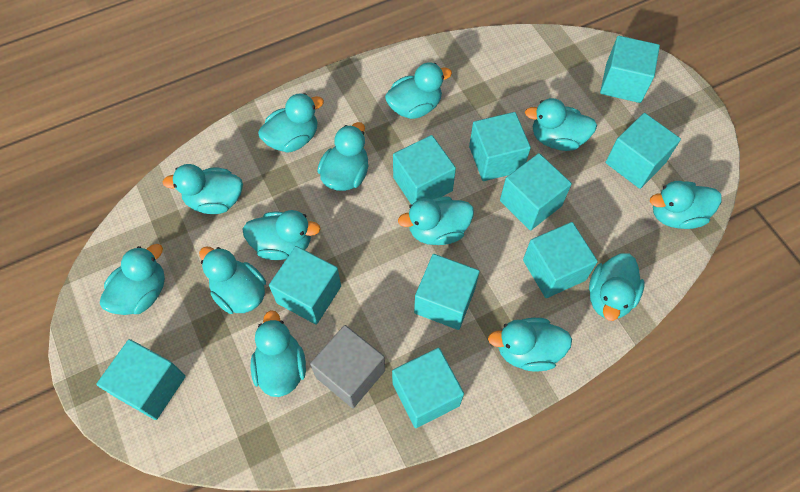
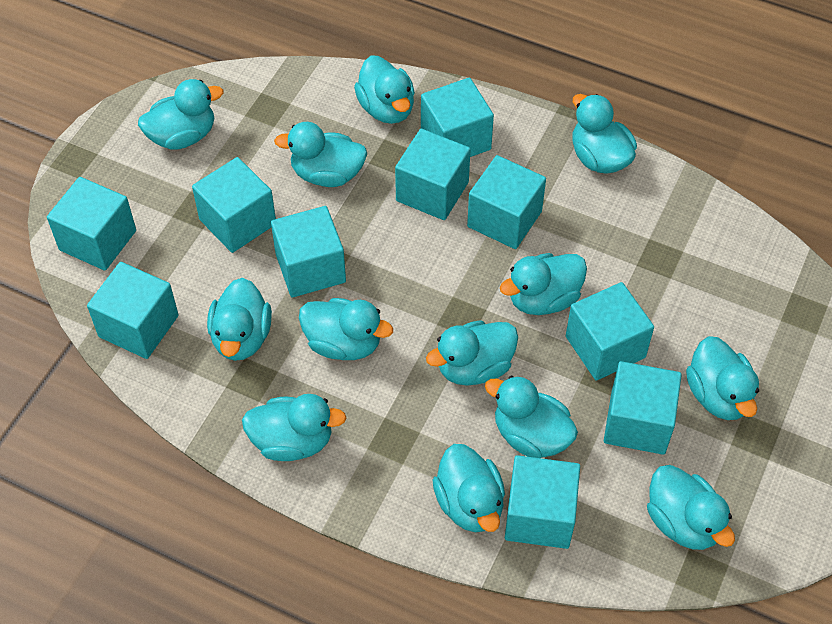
grey cube: 1 -> 0

